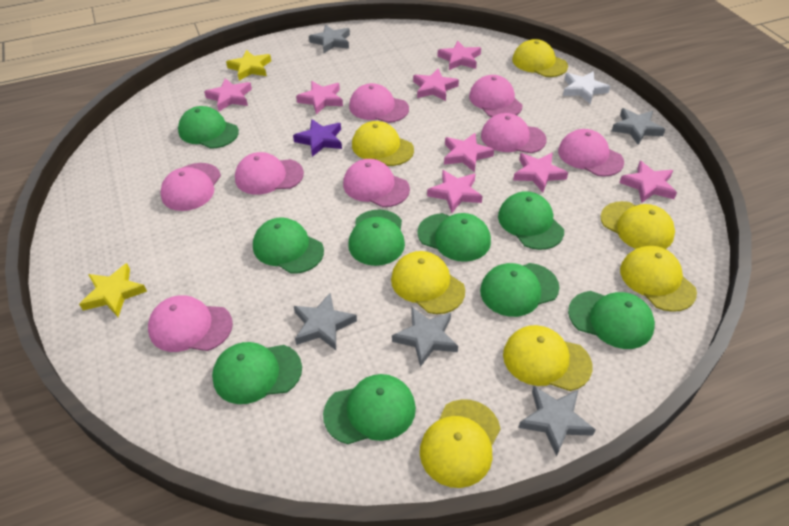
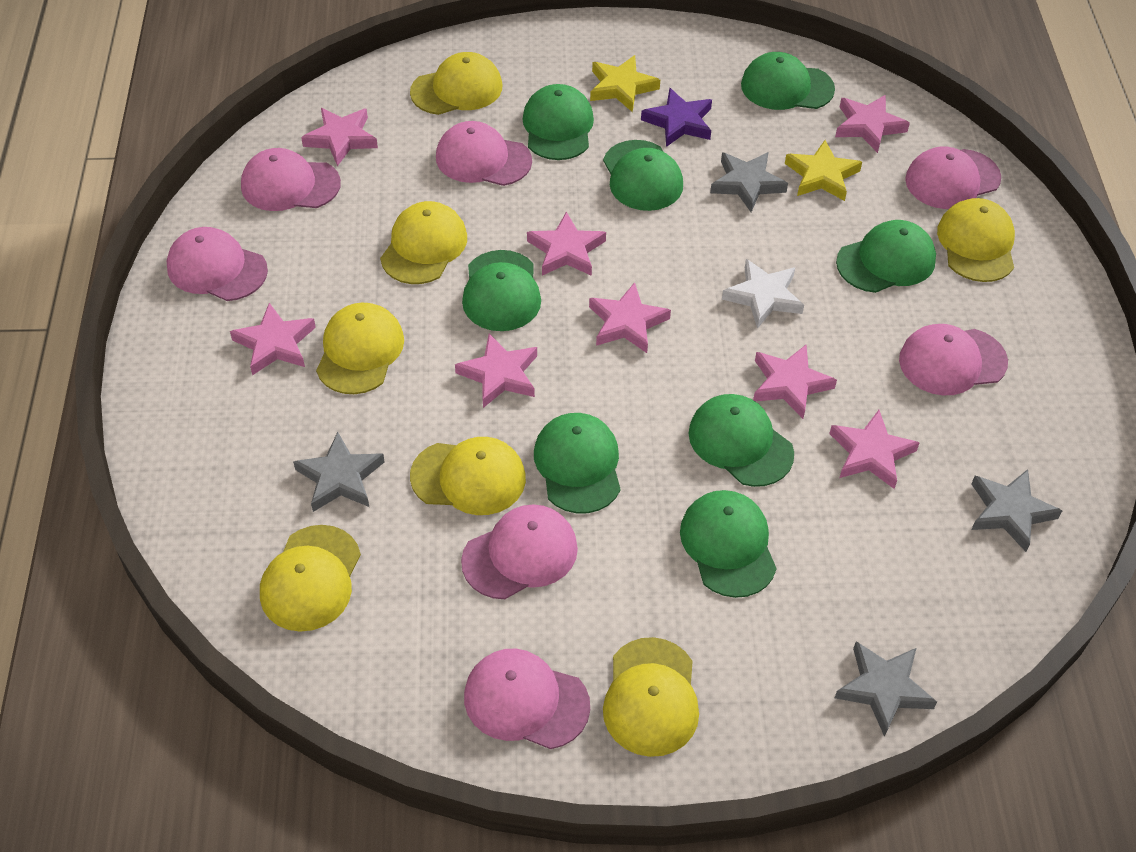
green cap: 9 -> 8
grey star: 5 -> 4
pink cap: 8 -> 7

